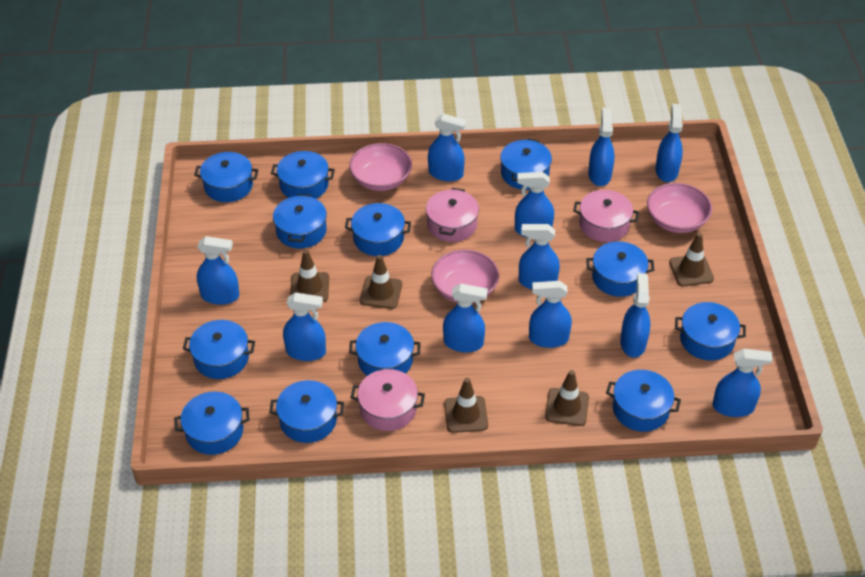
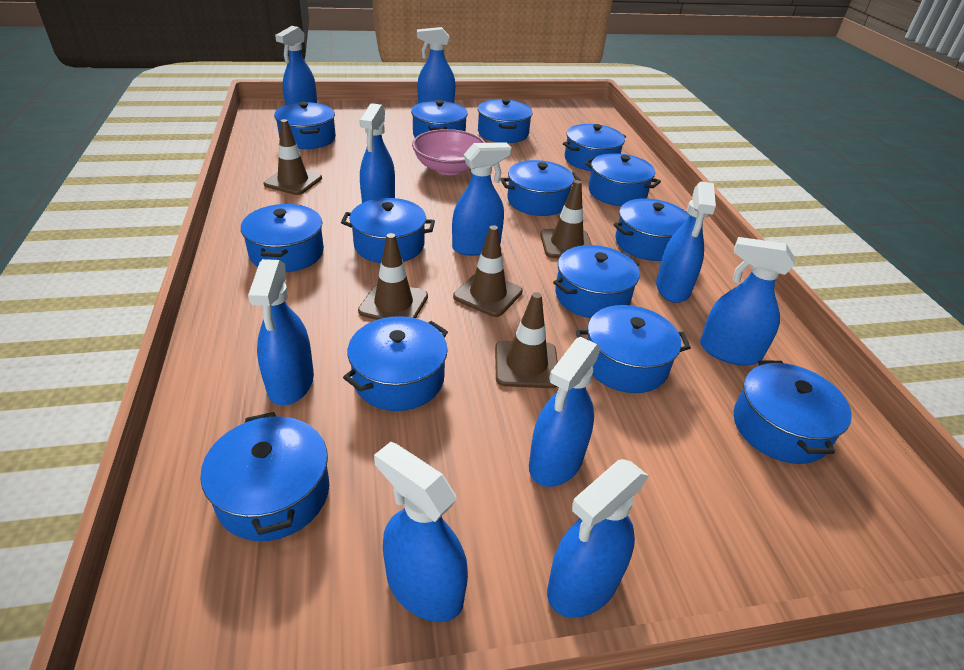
blue pot: 12 -> 14
blue spray bottle: 11 -> 10
pink bowl: 3 -> 1
pink pot: 3 -> 0

